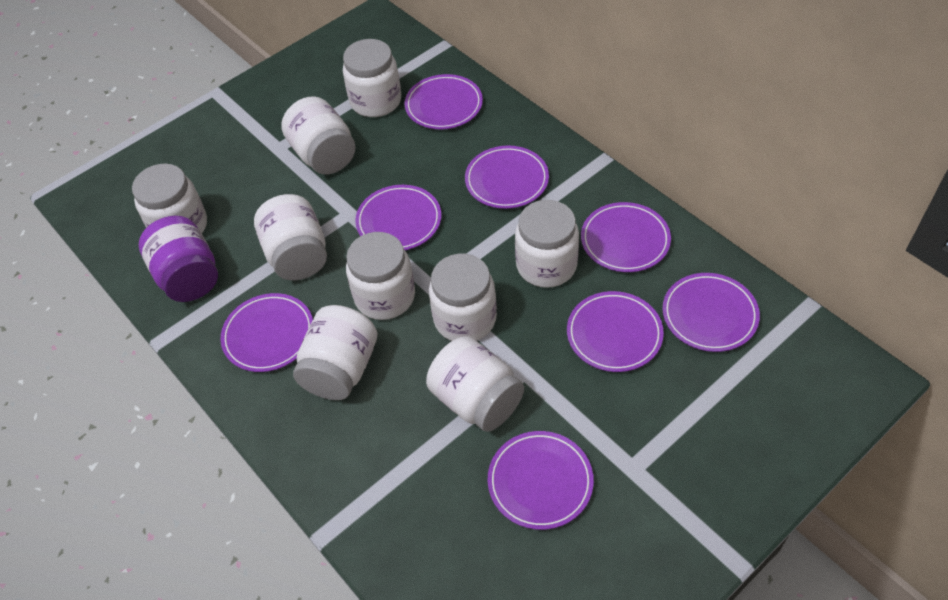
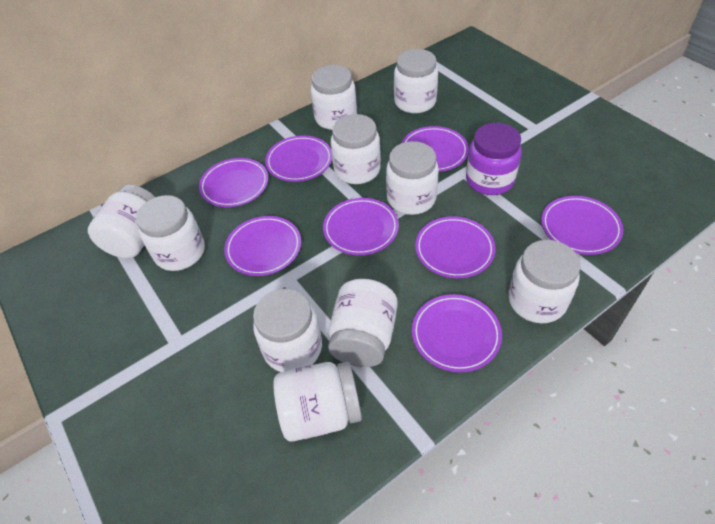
white jar: 9 -> 10

